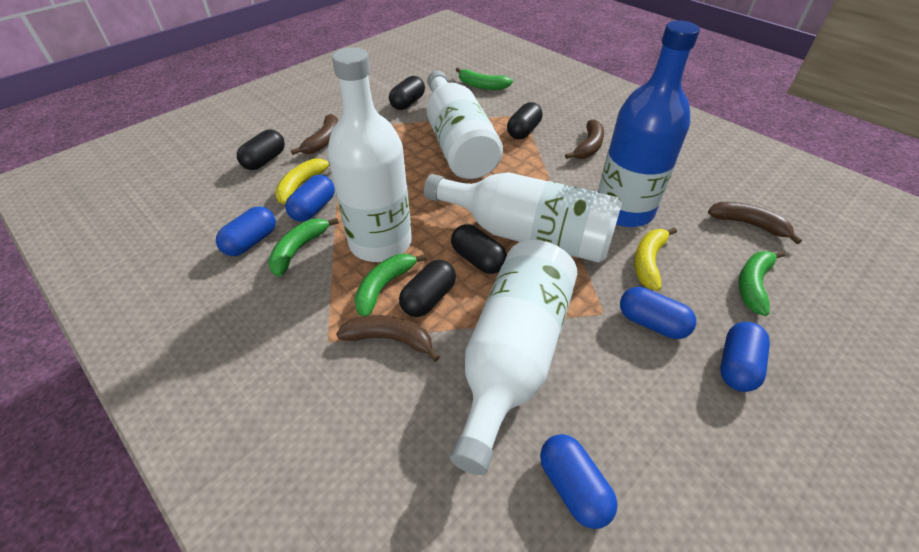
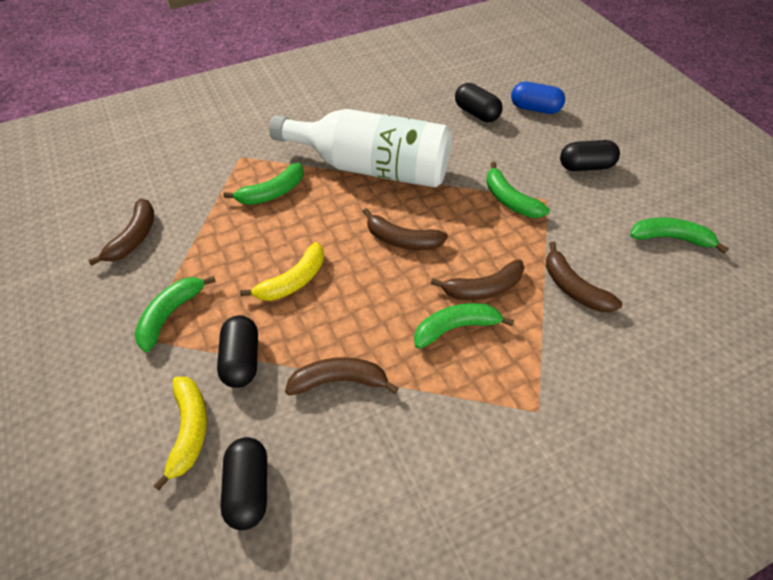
black capsule: 5 -> 4
blue bottle: 1 -> 0
blue capsule: 5 -> 1
brown banana: 4 -> 5
green banana: 4 -> 5
white bottle: 4 -> 1

